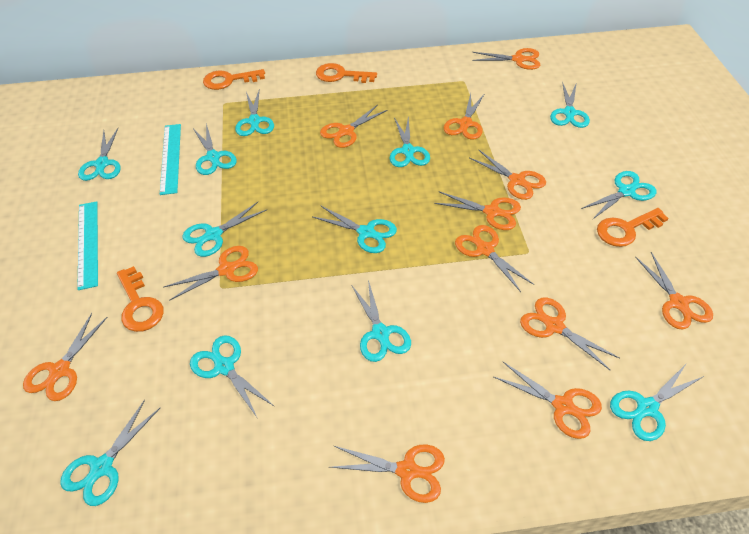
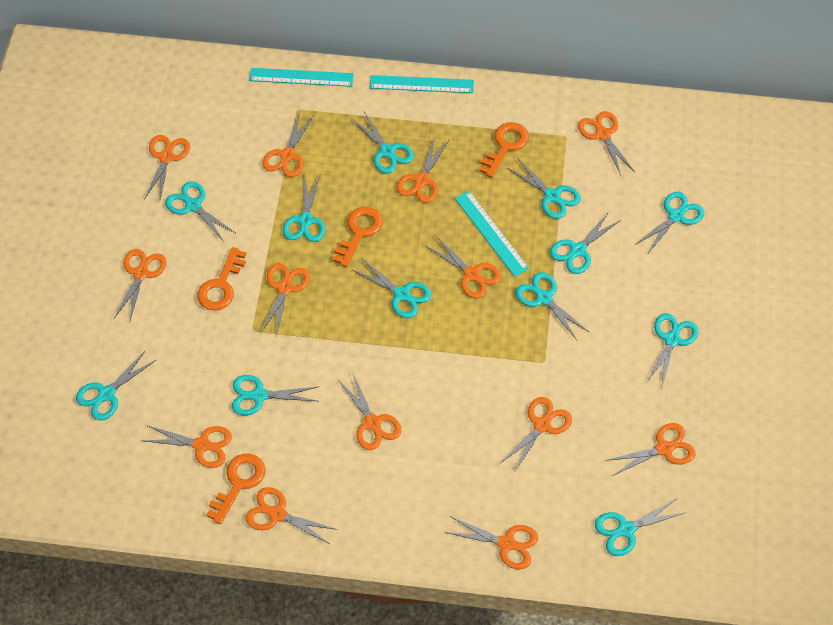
orange scissors: 12 -> 13
turquoise ruler: 2 -> 3

